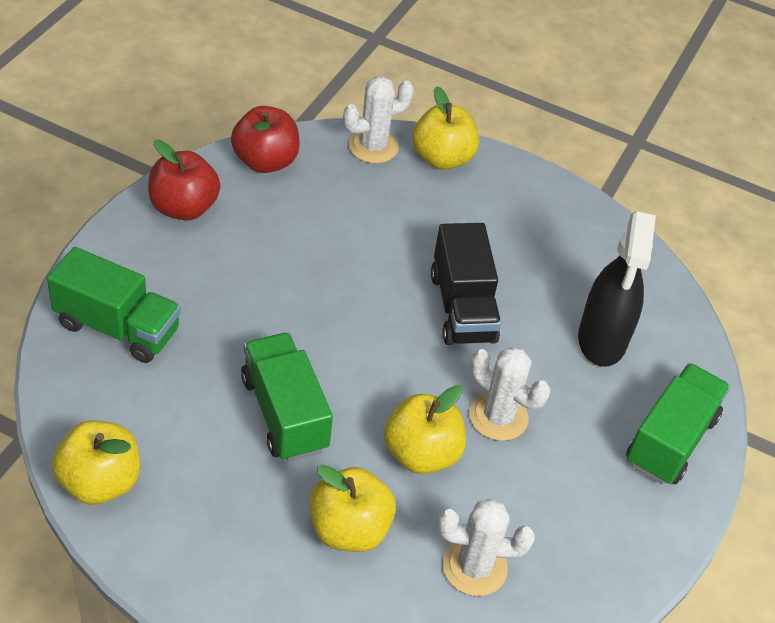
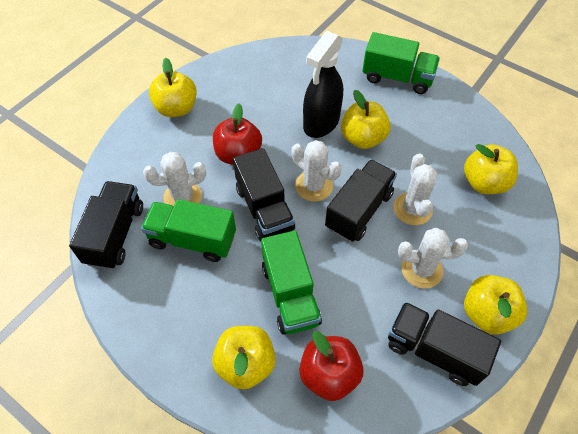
black truck: 1 -> 4
white cactus: 3 -> 4
yellow apple: 4 -> 5

